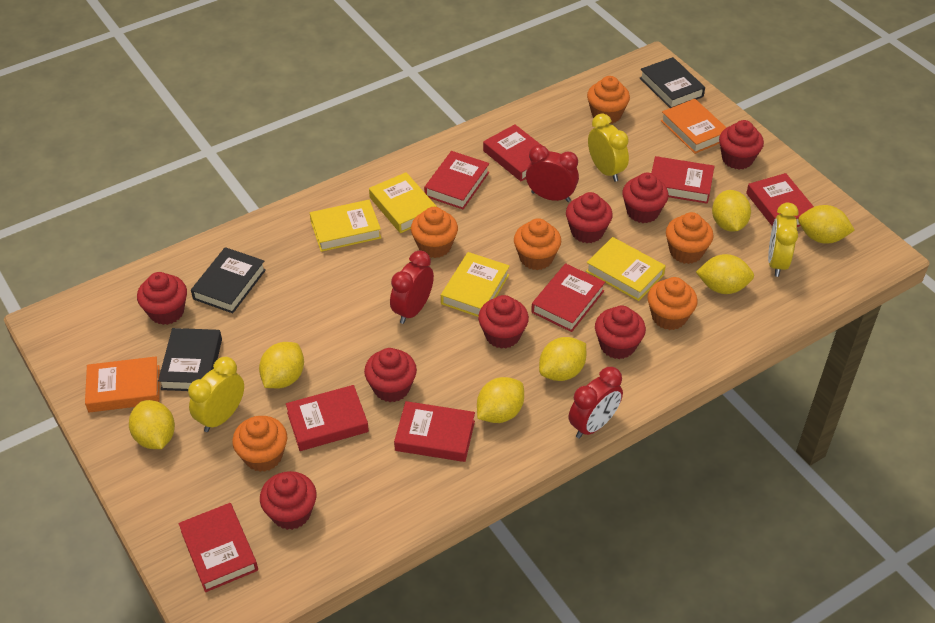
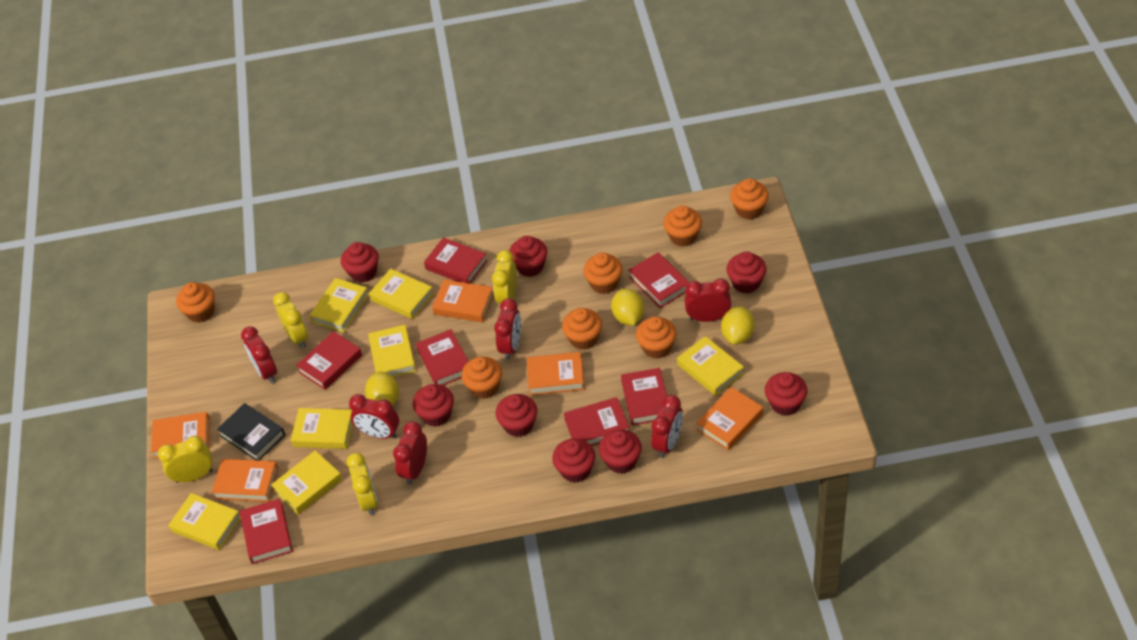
black book: 3 -> 1
orange book: 2 -> 5
orange cupcake: 6 -> 7
red book: 8 -> 7
red clock: 3 -> 6
yellow book: 4 -> 7
yellow clock: 3 -> 4
yellow lemon: 7 -> 3

